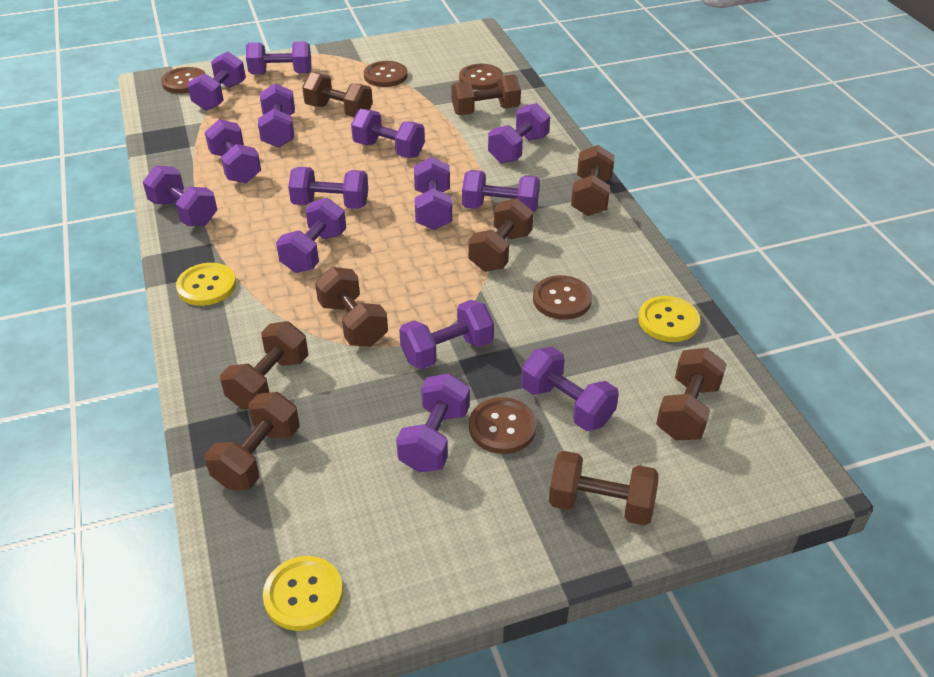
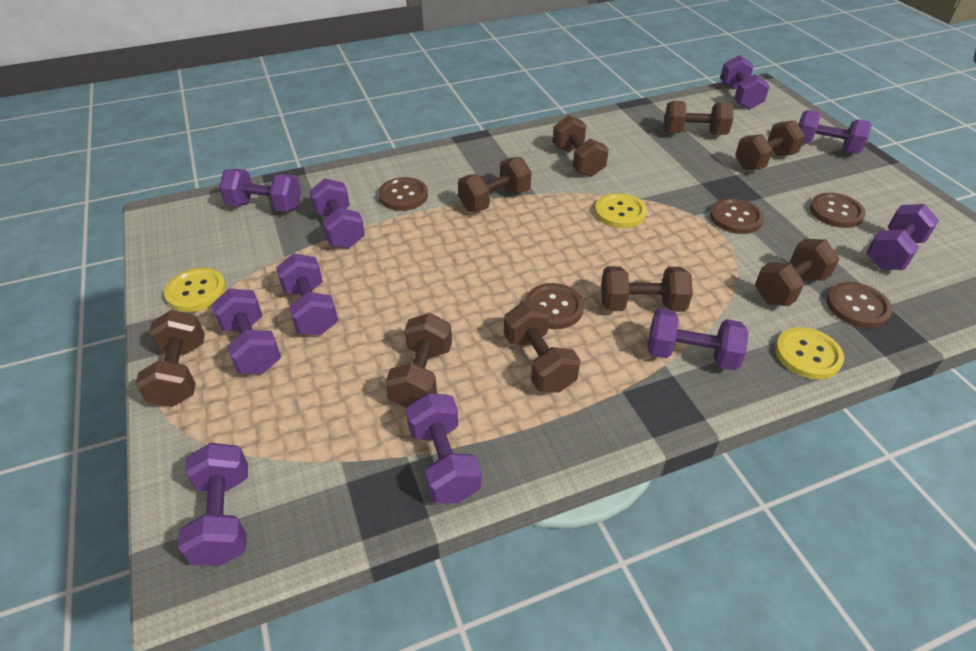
purple dumbbell: 14 -> 10

